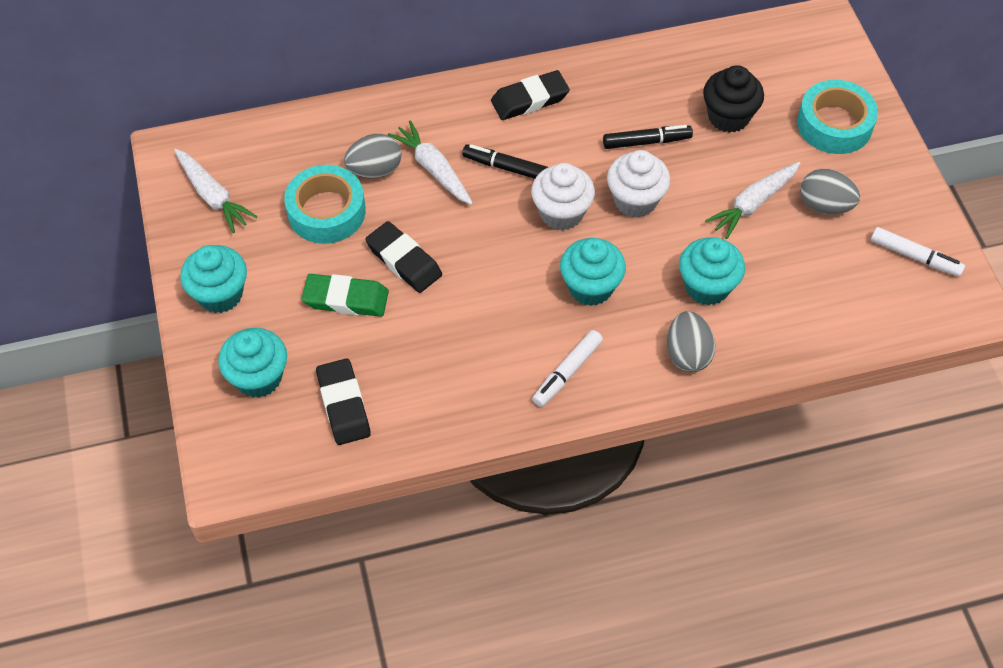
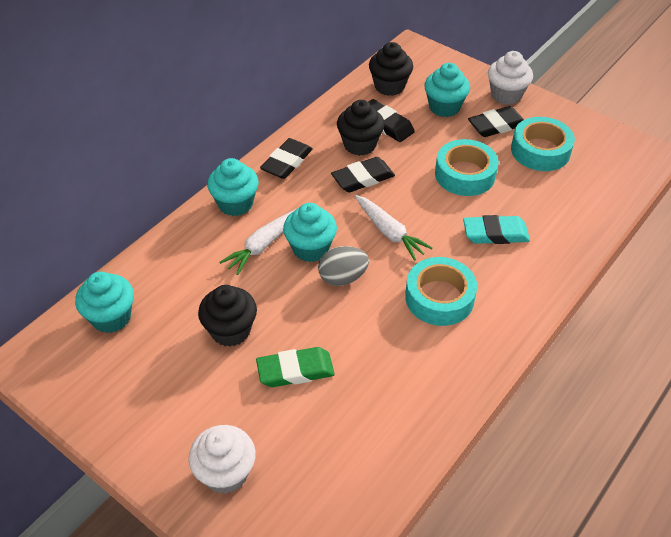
black cupcake: 1 -> 3
black eraser: 3 -> 4
black marker: 2 -> 0
grey egg: 3 -> 1
turquoise eraser: 0 -> 1
turquoise tape: 2 -> 3
white carrot: 3 -> 2
white marker: 2 -> 0

